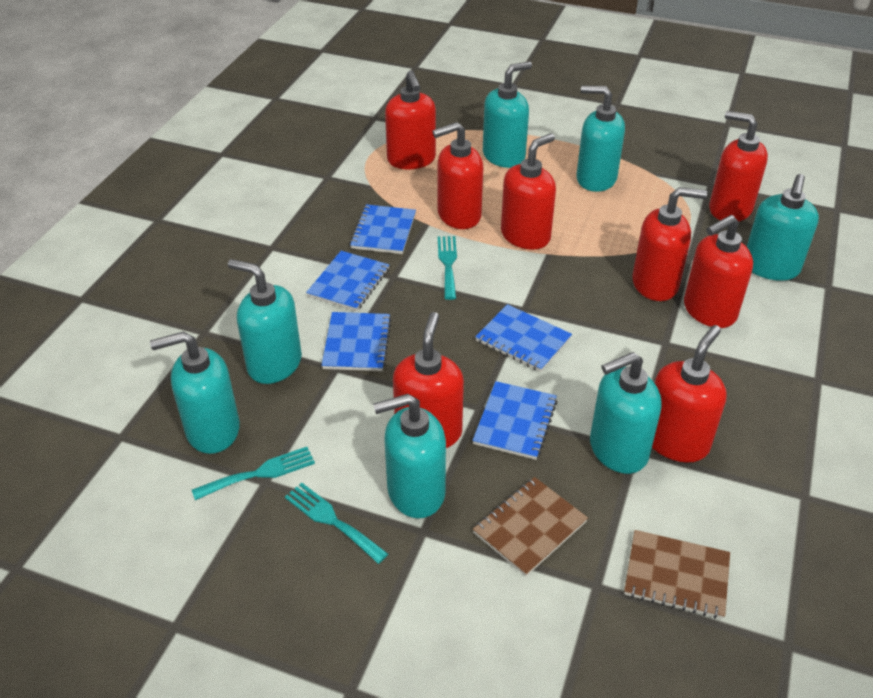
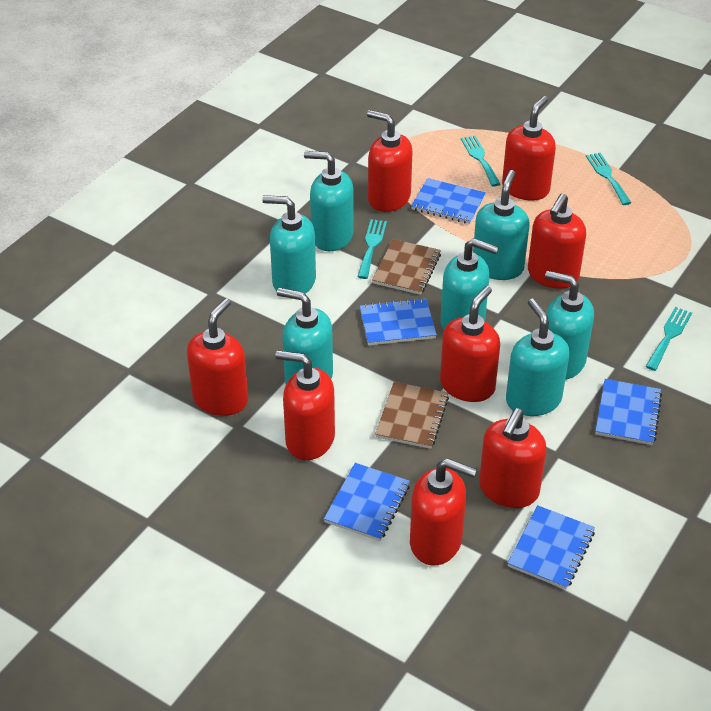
turquoise fork: 3 -> 4

